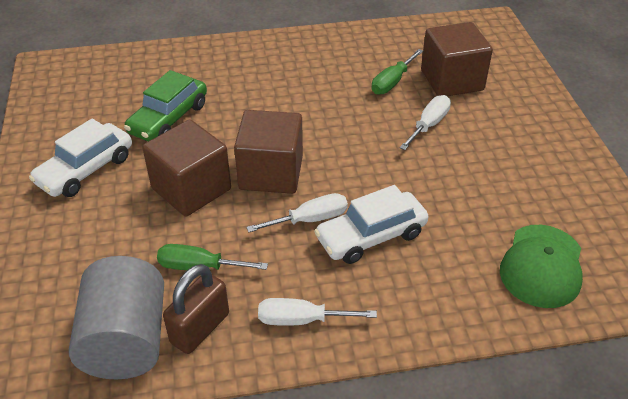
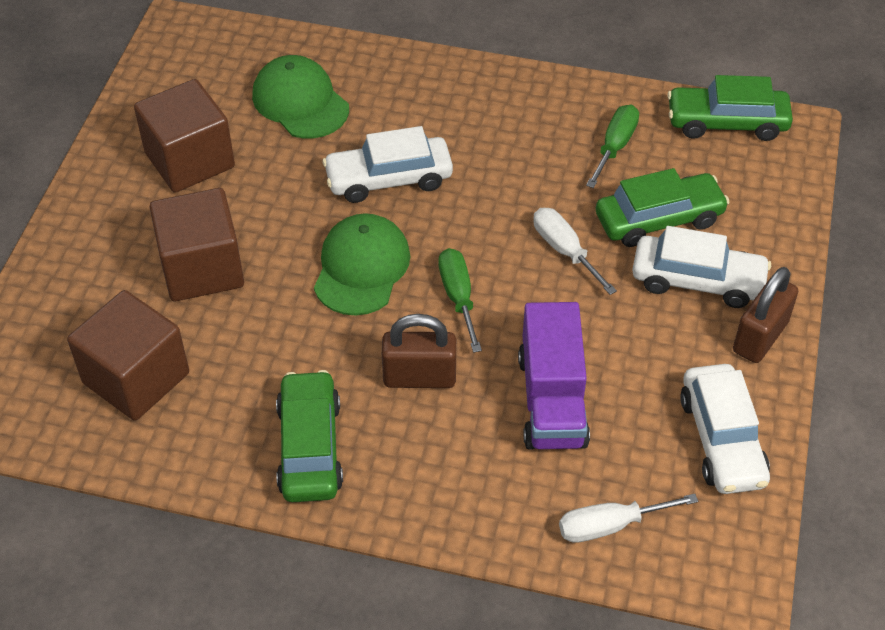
brown padlock: 1 -> 2
green cap: 1 -> 2
green car: 1 -> 3
grey cylinder: 1 -> 0
purple truck: 0 -> 1
white car: 2 -> 3
white screwdriver: 3 -> 2

